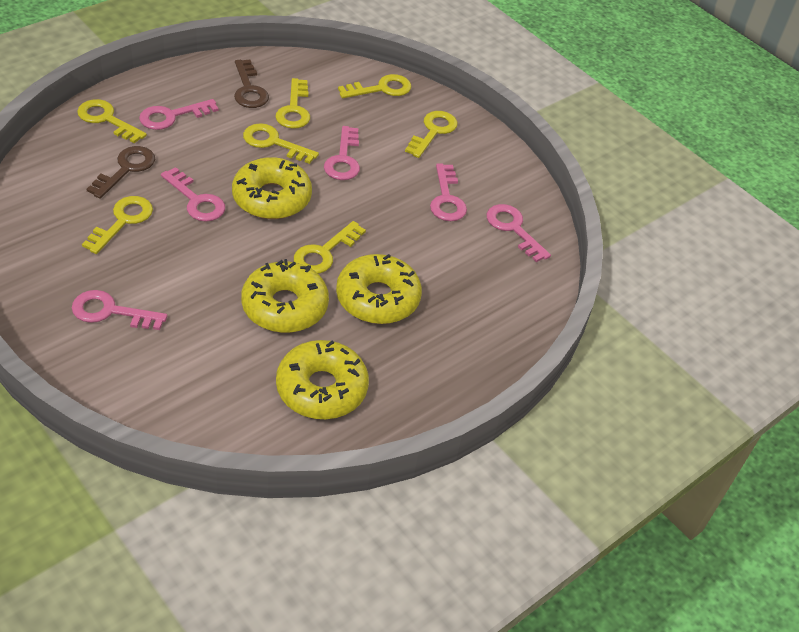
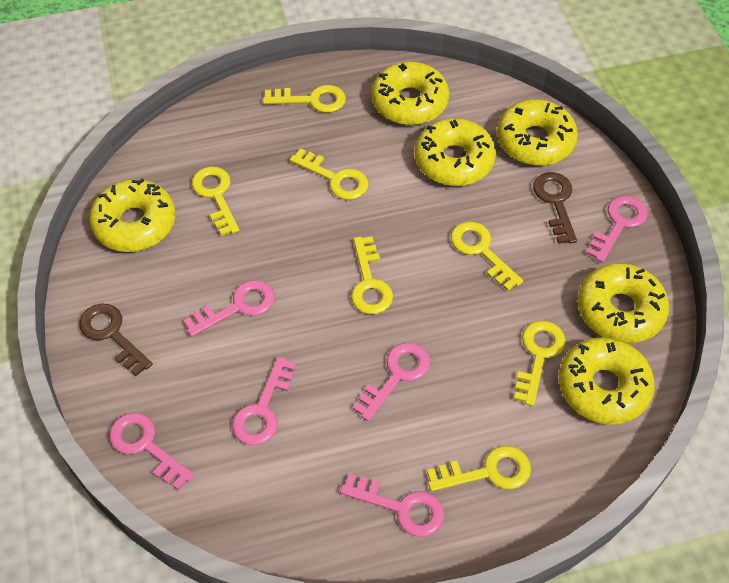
yellow donut: 4 -> 6

